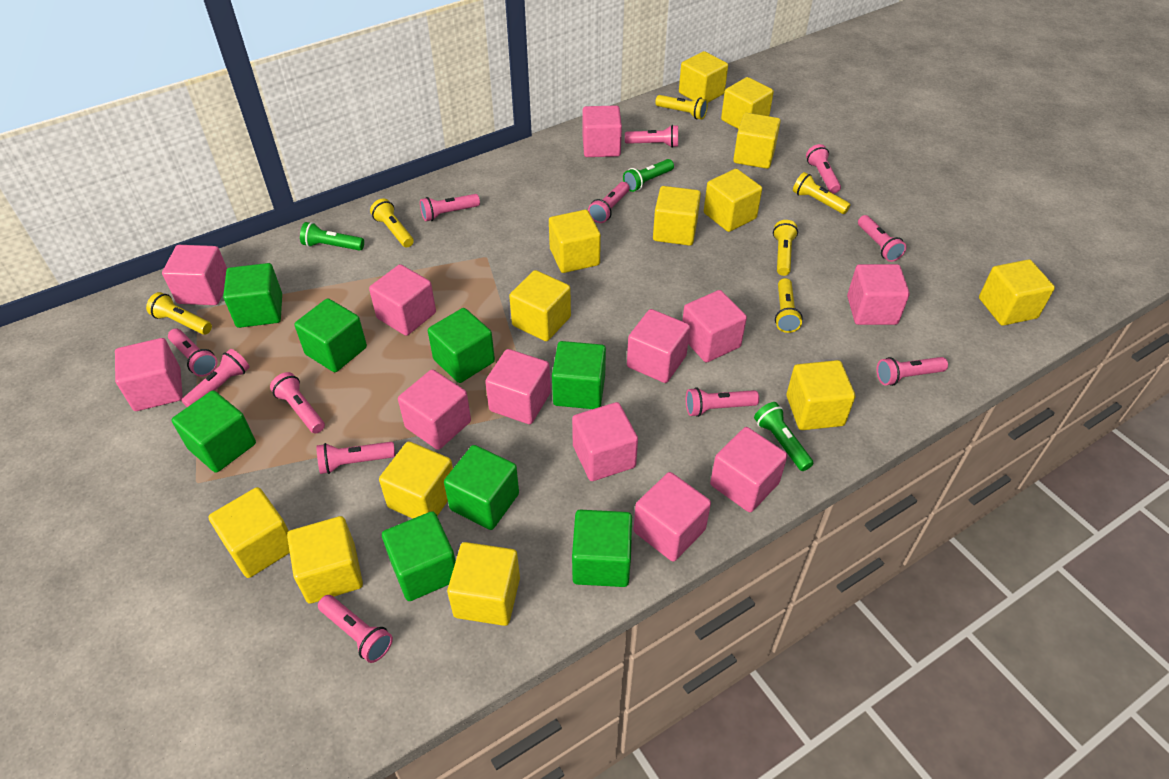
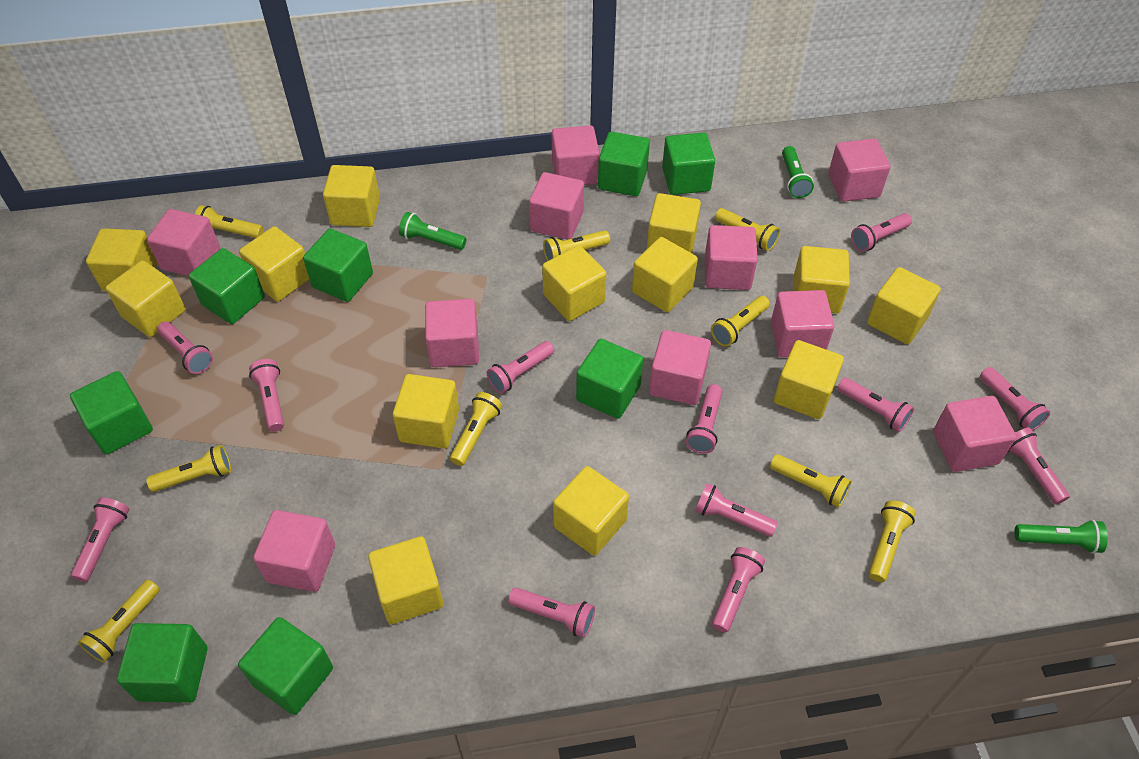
pink cube: 12 -> 10
yellow flashlight: 6 -> 9

